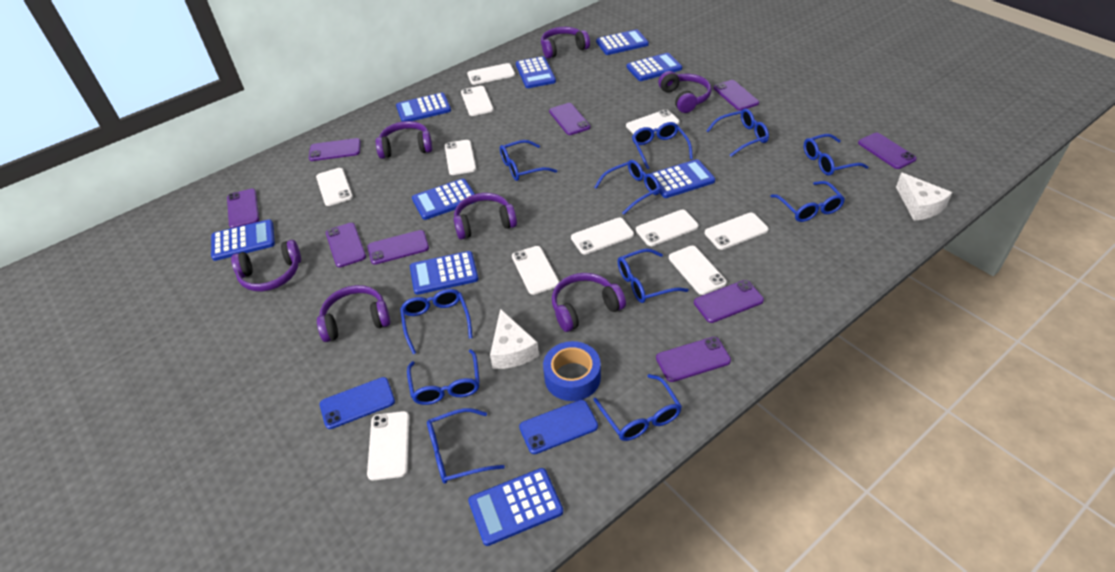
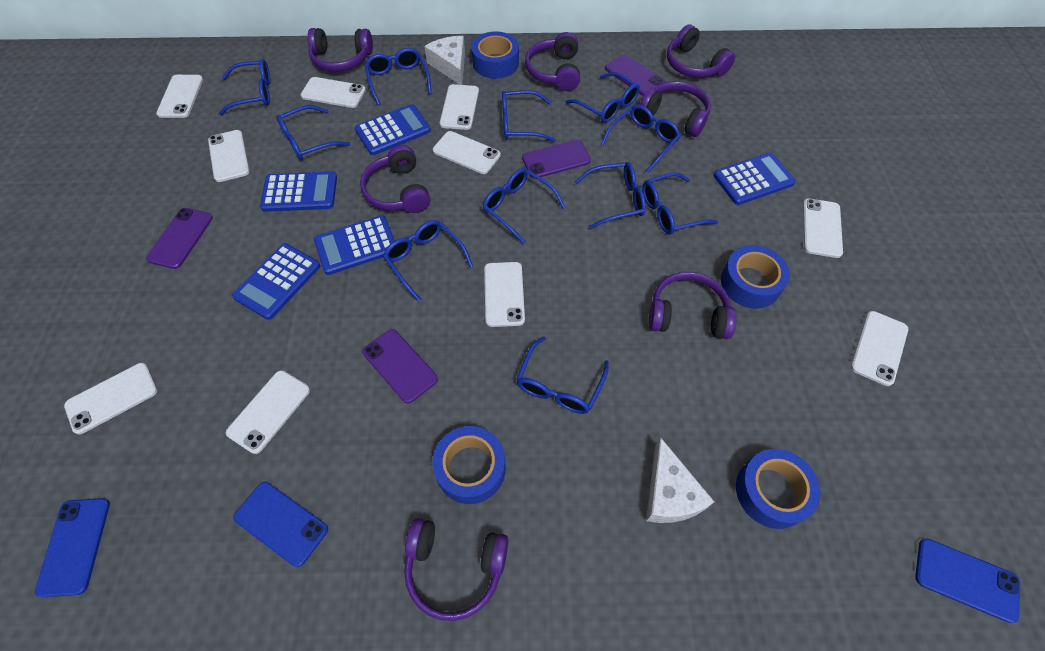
blue calculator: 9 -> 5
blue phone: 2 -> 3
blue tape: 1 -> 4
purple phone: 9 -> 4
white phone: 11 -> 10

